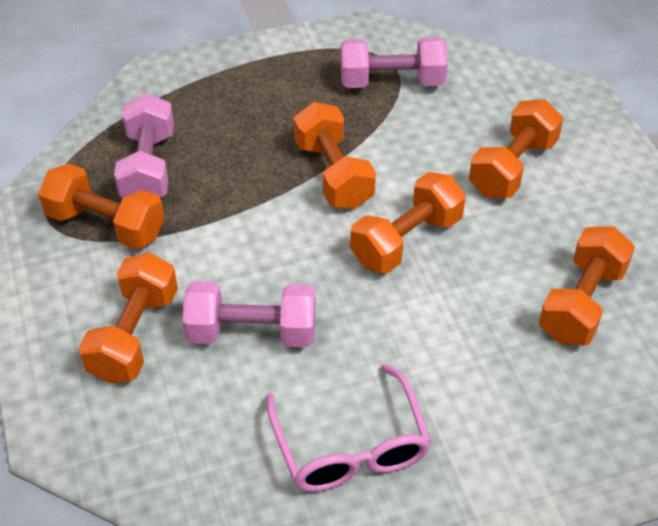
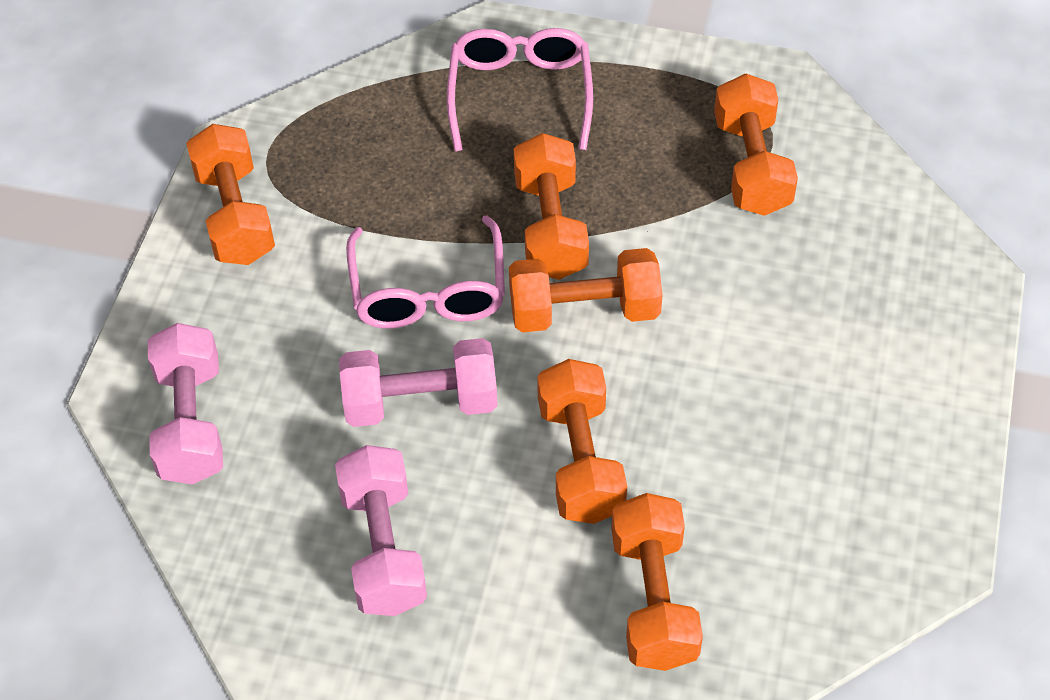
pink glasses: 1 -> 2

